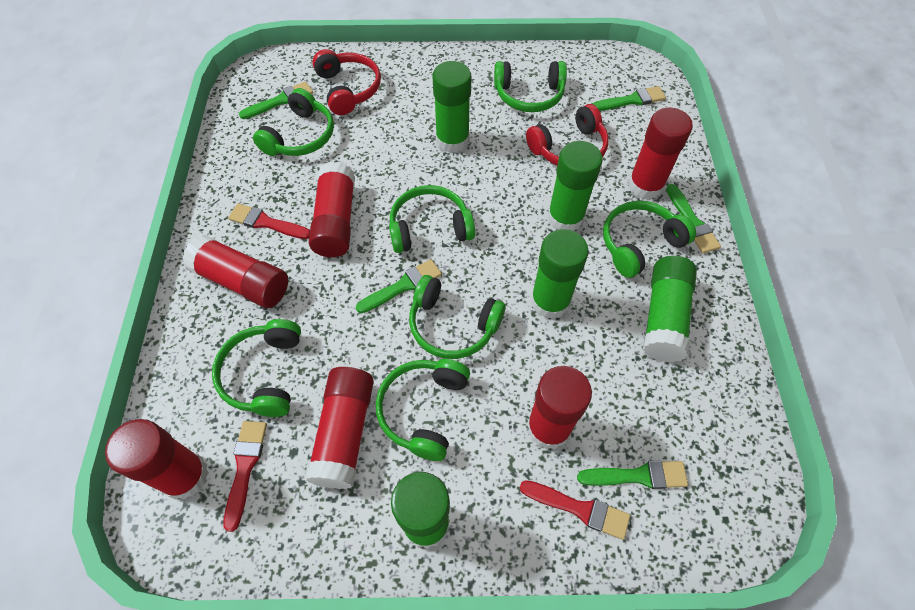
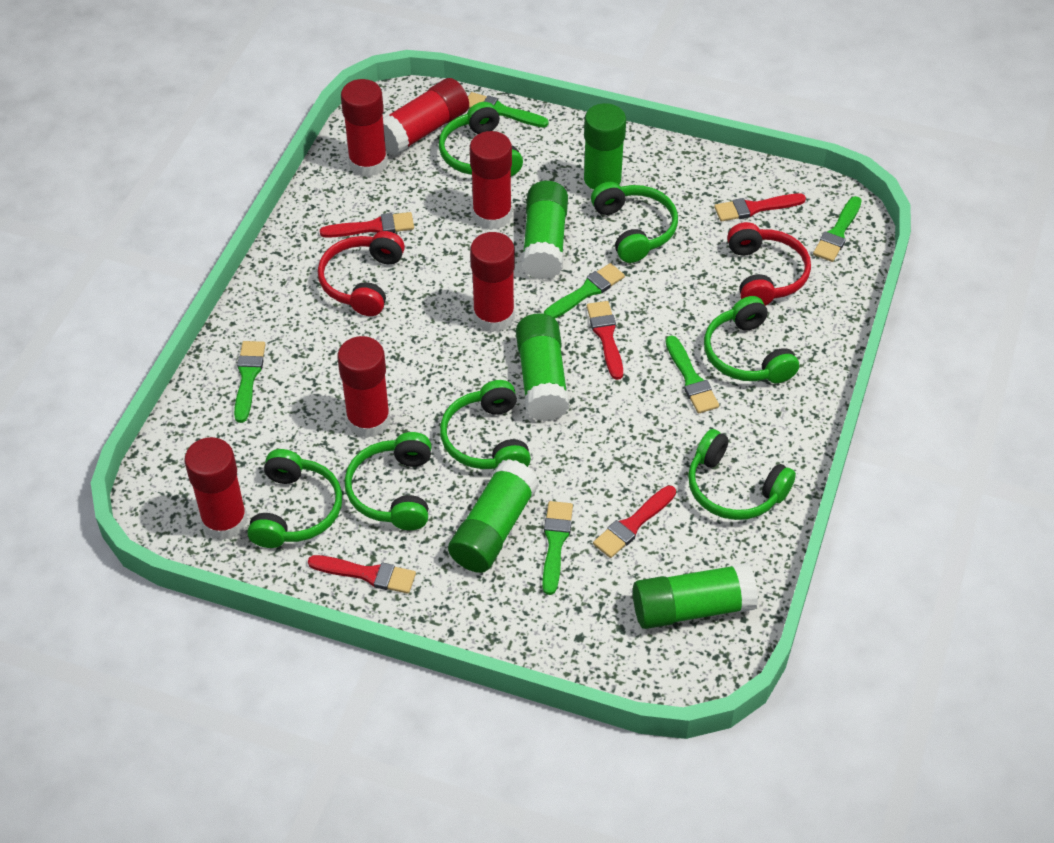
green brush: 5 -> 6
red brush: 3 -> 5

